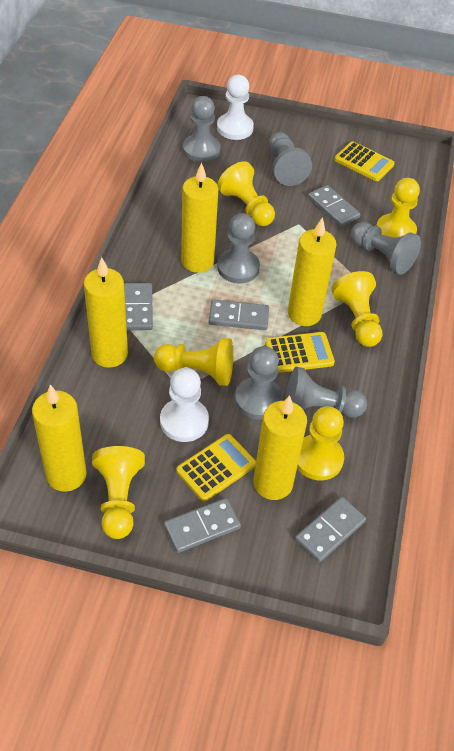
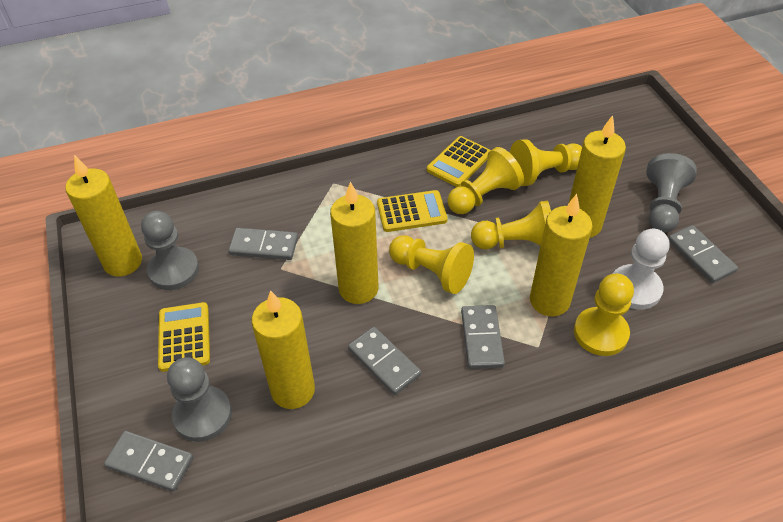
grey pawn: 6 -> 3
white pawn: 2 -> 1
yellow pawn: 6 -> 5

